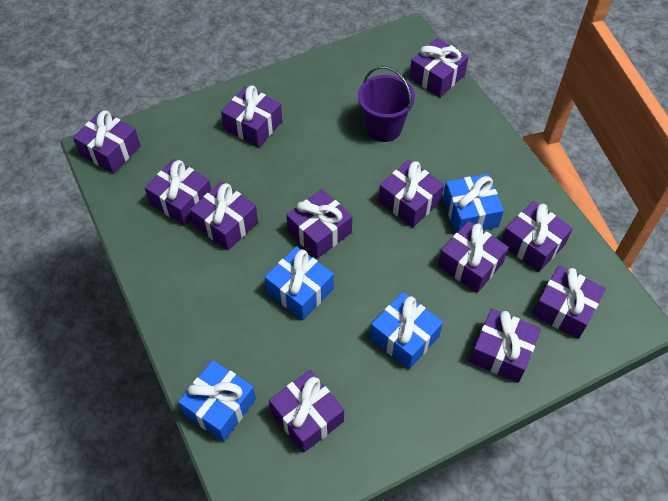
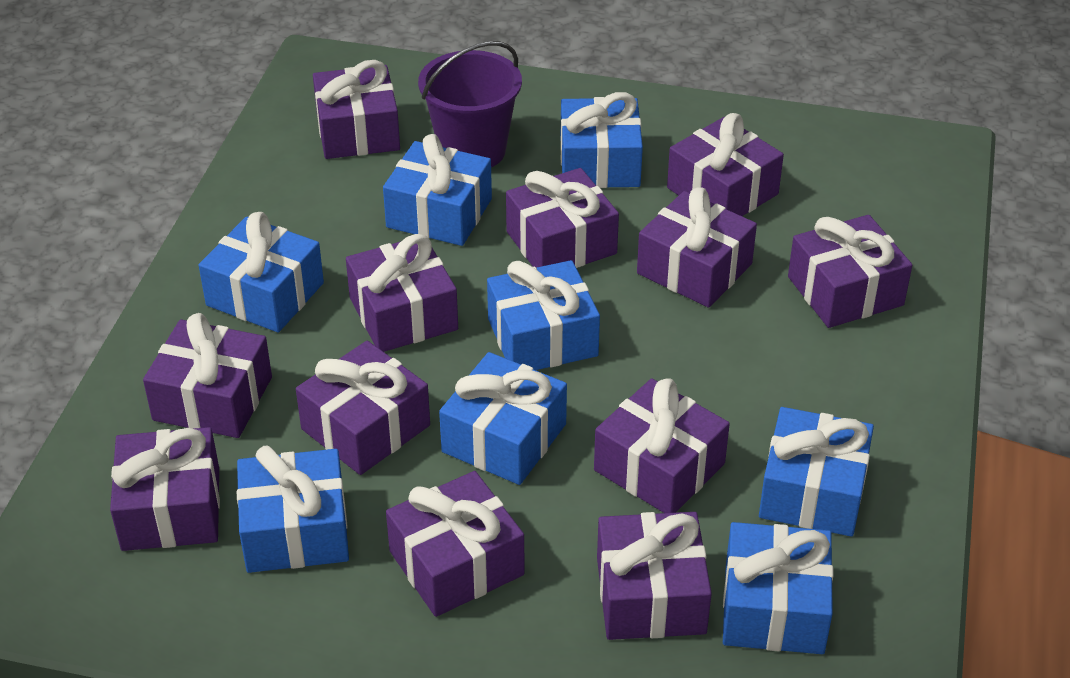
blue gift: 4 -> 8

